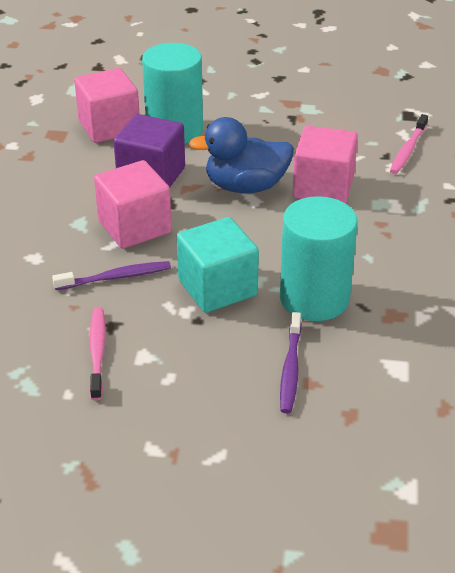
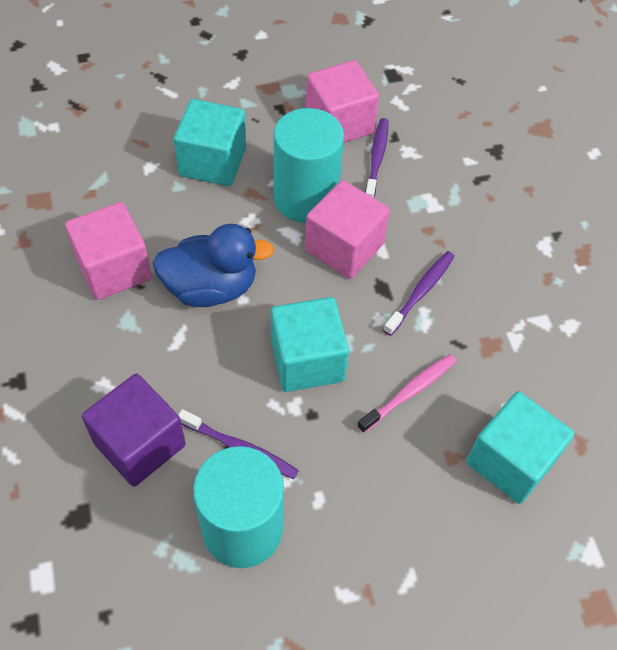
pink toothbrush: 2 -> 1
purple toothbrush: 2 -> 3
turquoise cube: 1 -> 3

